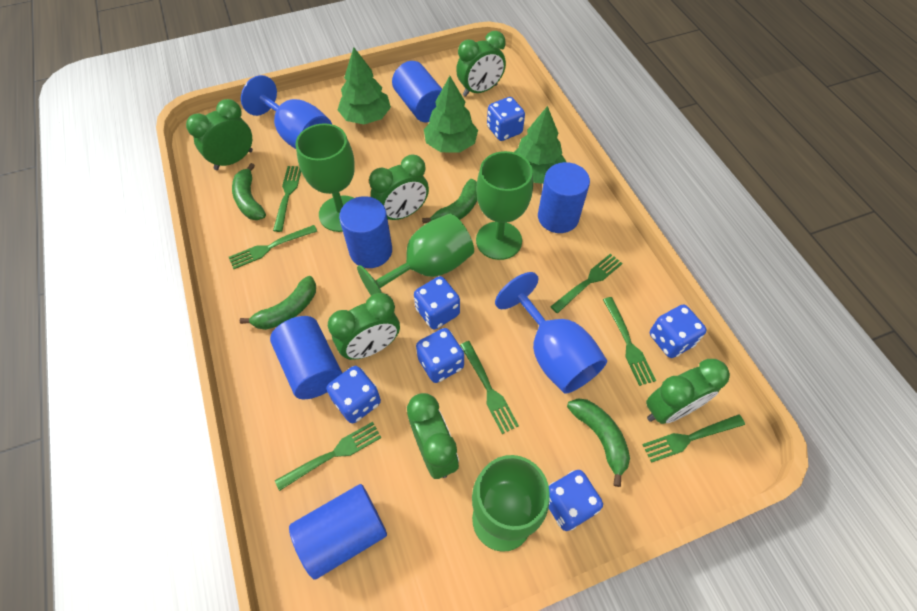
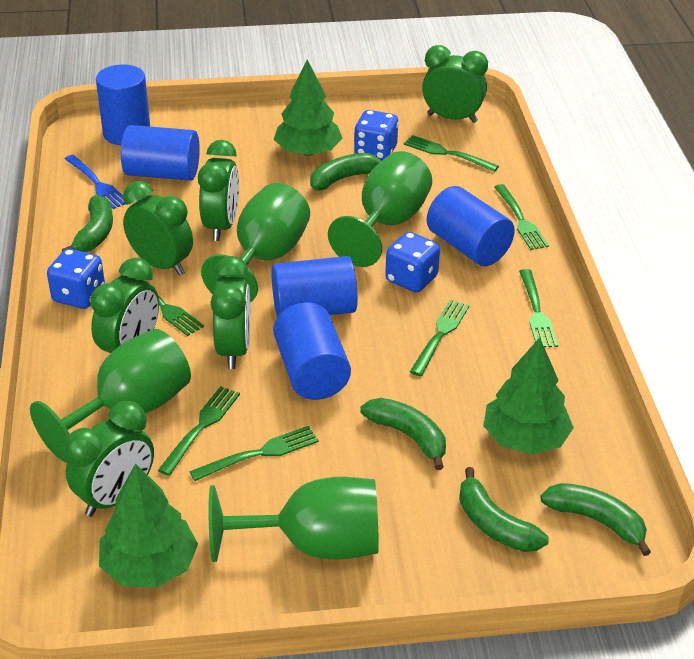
blue dice: 6 -> 3
blue fork: 0 -> 1
blue goblet: 2 -> 0
green banana: 4 -> 5

